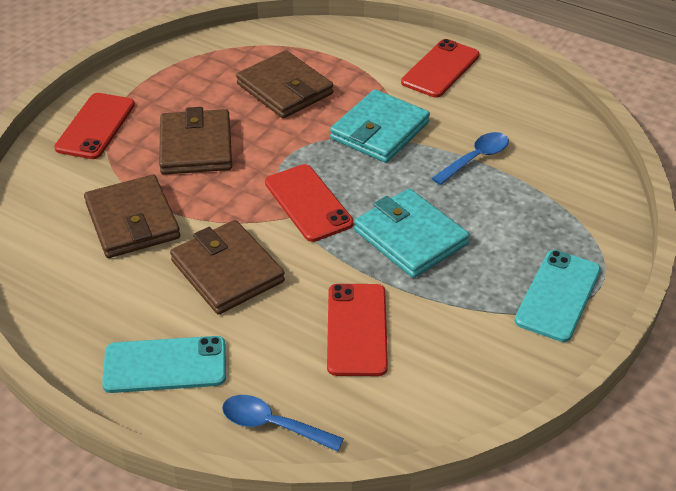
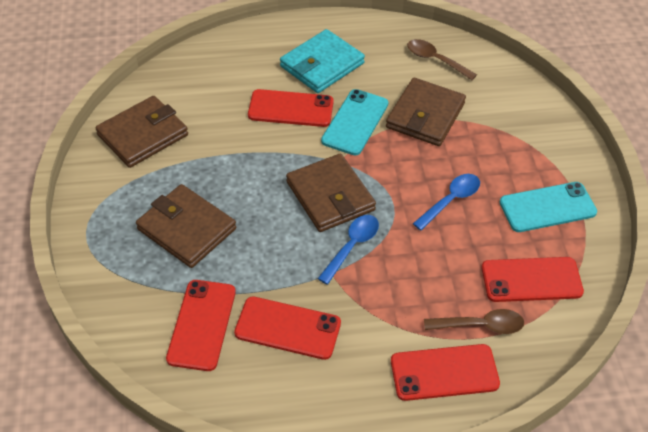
brown spoon: 0 -> 2
red phone: 4 -> 5
turquoise wallet: 2 -> 1

